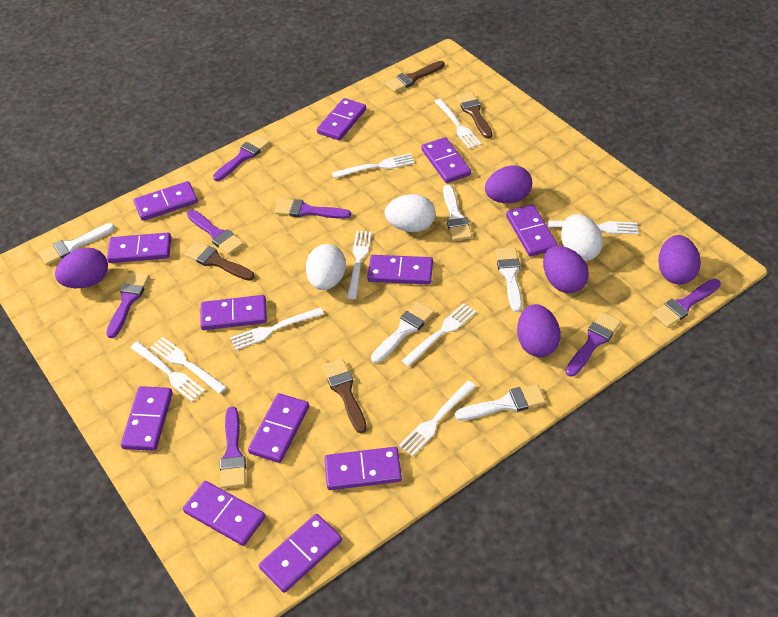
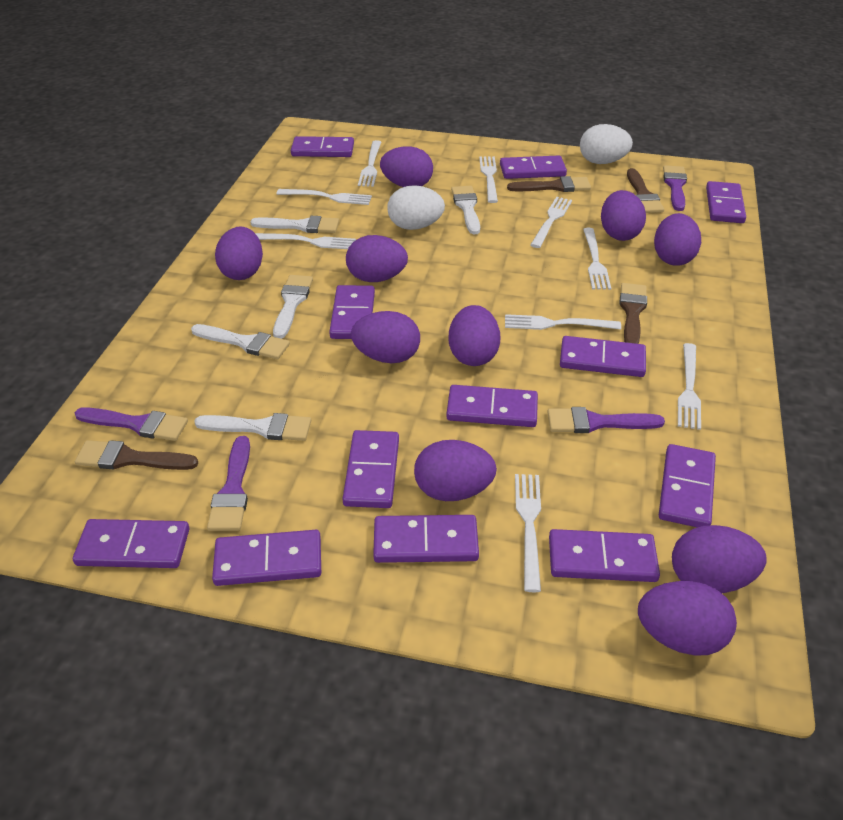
purple brush: 7 -> 4
purple egg: 5 -> 10
white egg: 3 -> 2

